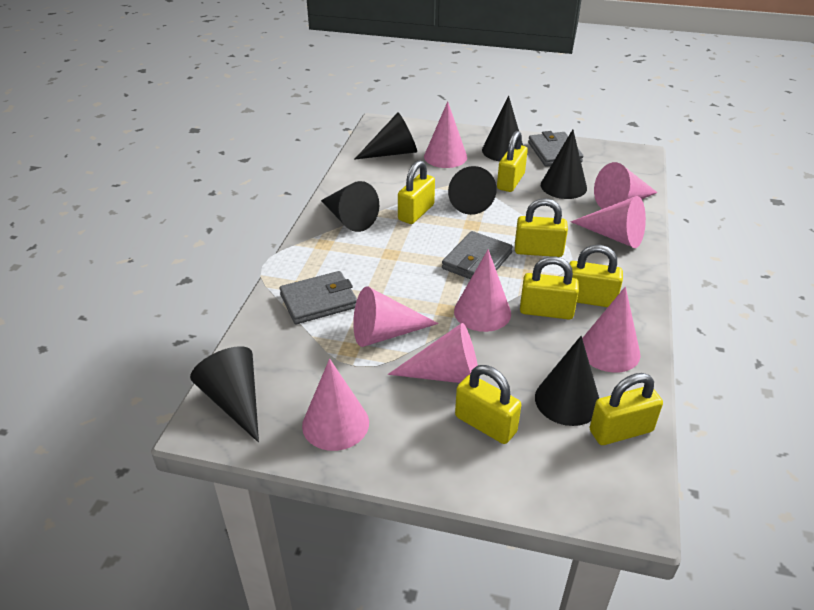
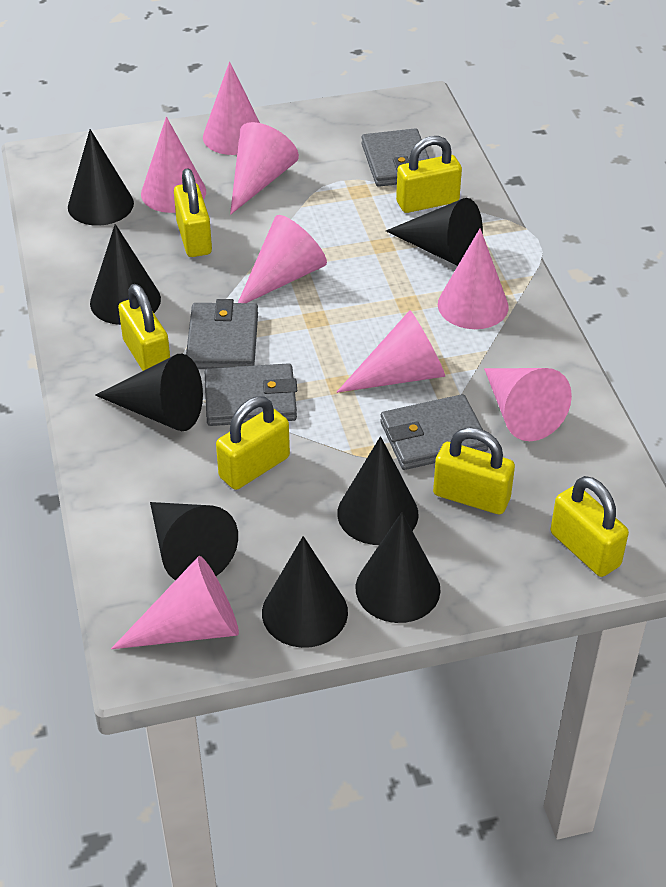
black cone: 7 -> 8
grey wallet: 3 -> 4
yellow padlock: 7 -> 6

